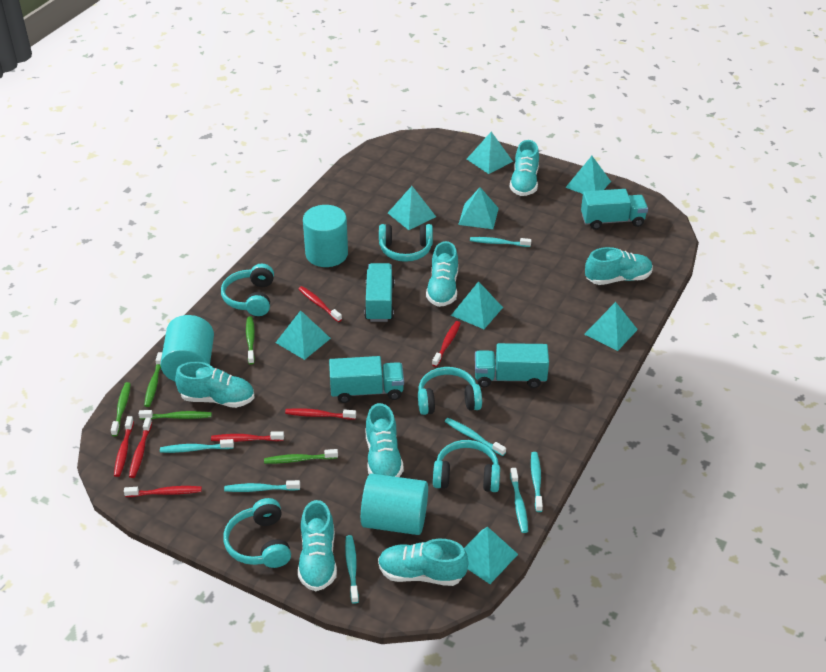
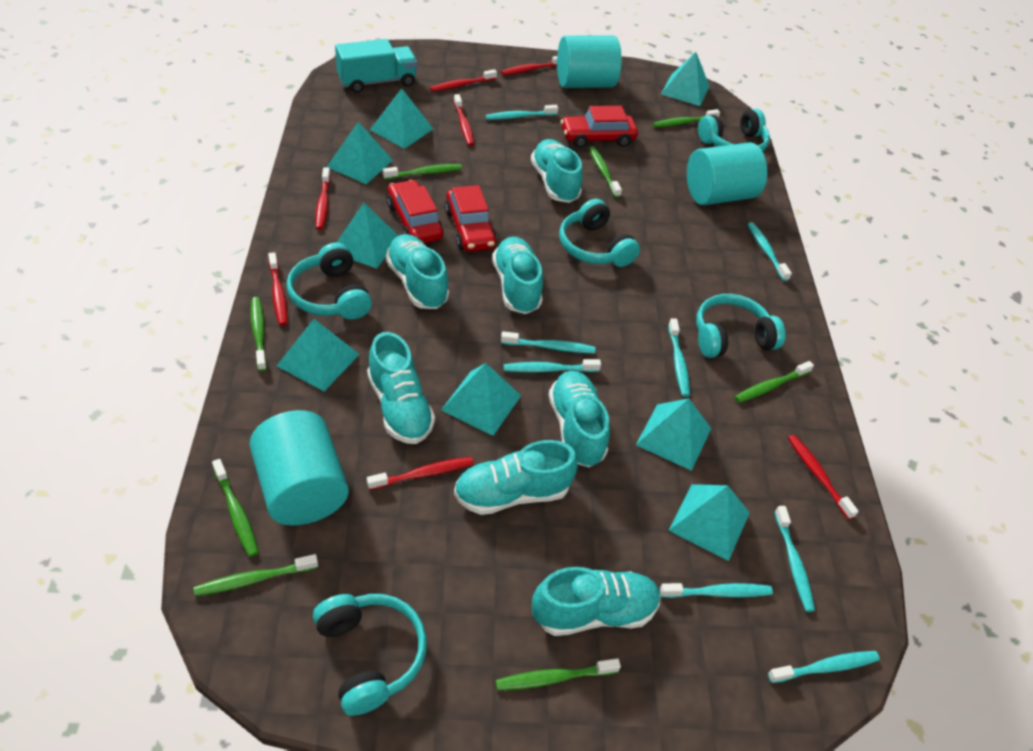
green toothbrush: 5 -> 8
red car: 0 -> 3
turquoise toothbrush: 7 -> 8
turquoise truck: 4 -> 1

